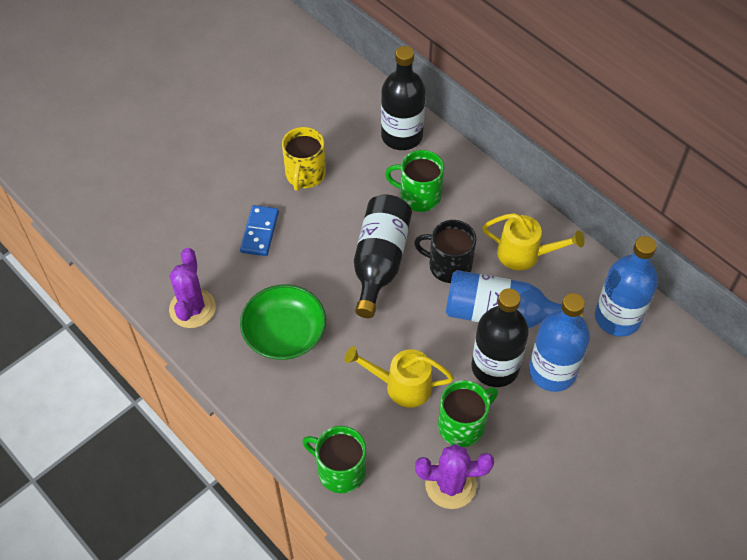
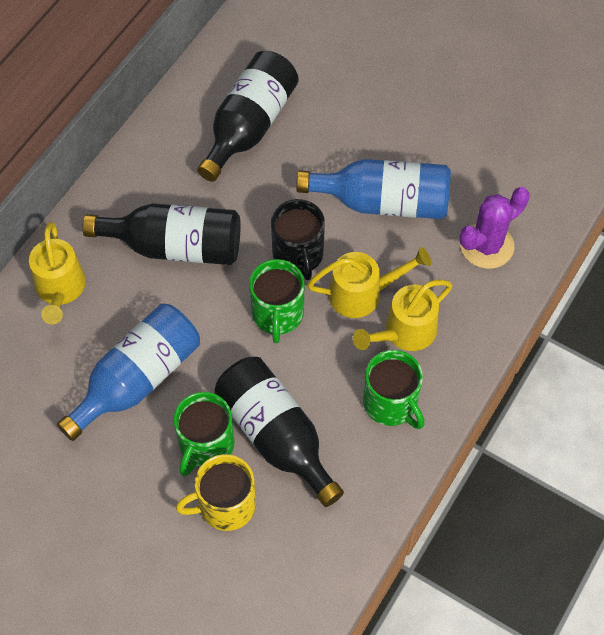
blue bottle: 3 -> 2
blue domino: 1 -> 0
green bowl: 1 -> 0
purple cactus: 2 -> 1
yellow watering can: 2 -> 3

